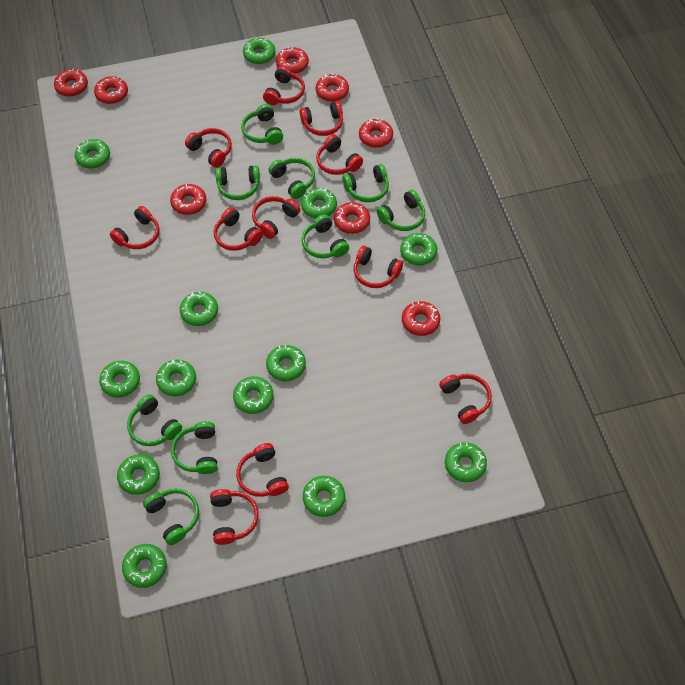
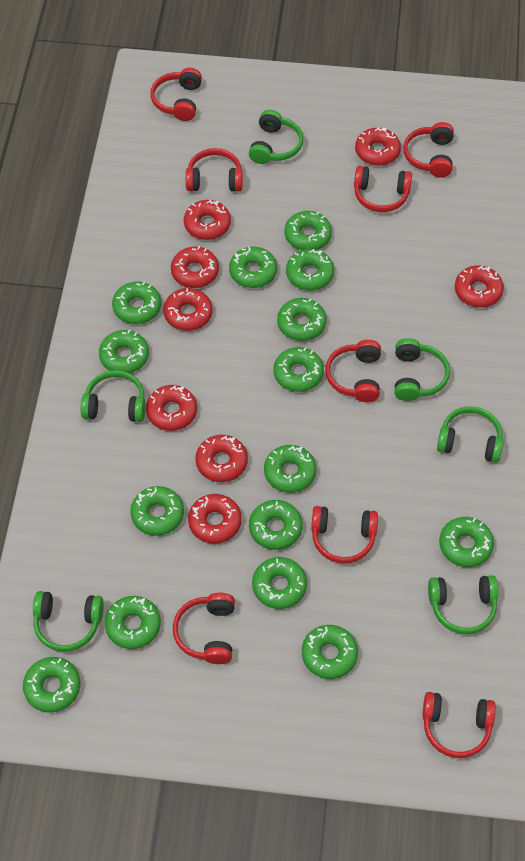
green donut: 13 -> 15
green headphones: 9 -> 6
red headphones: 11 -> 8

